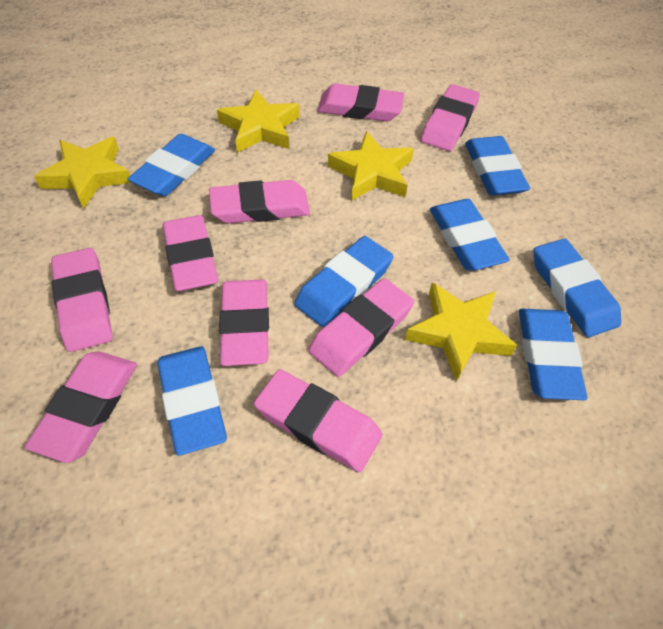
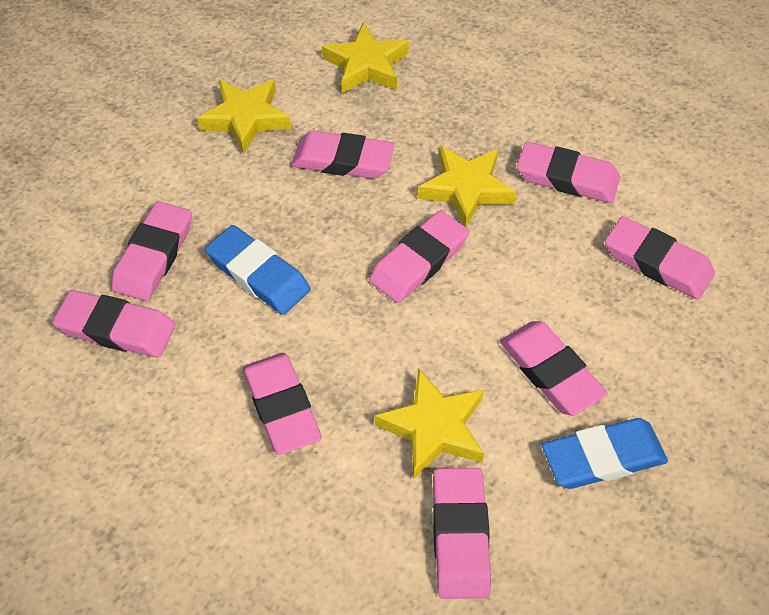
blue eraser: 7 -> 2

